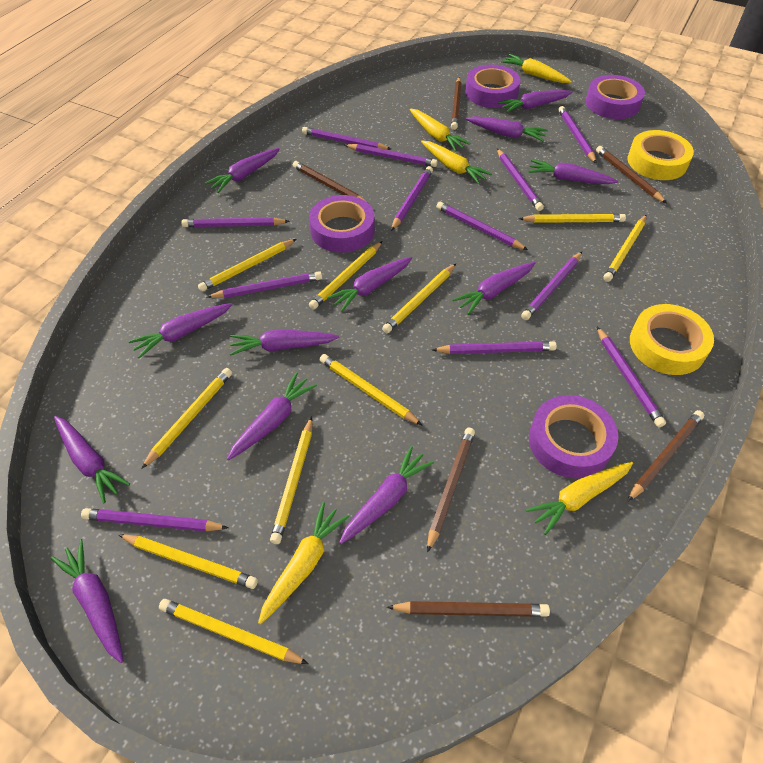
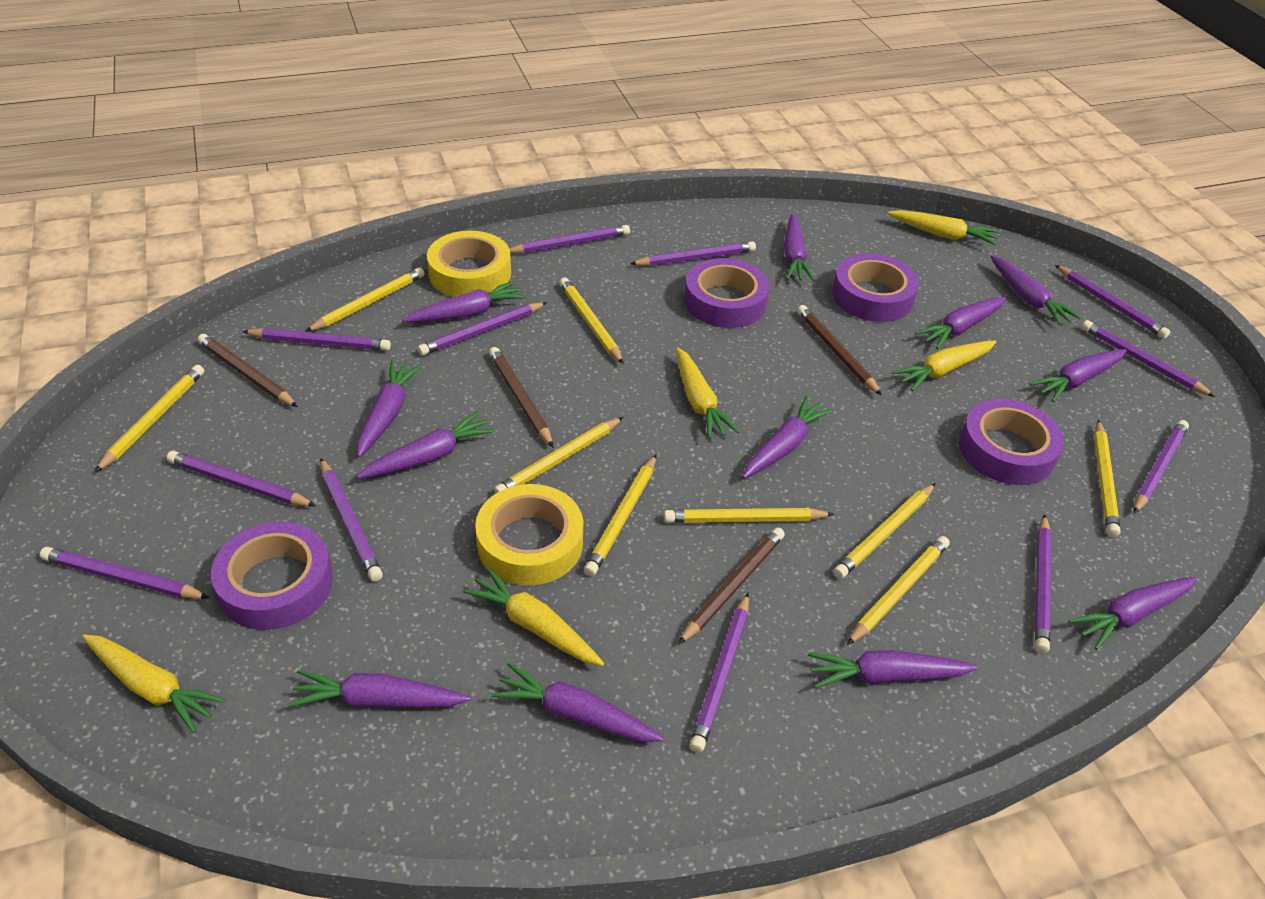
brown pencil: 6 -> 4
yellow pencil: 10 -> 9

